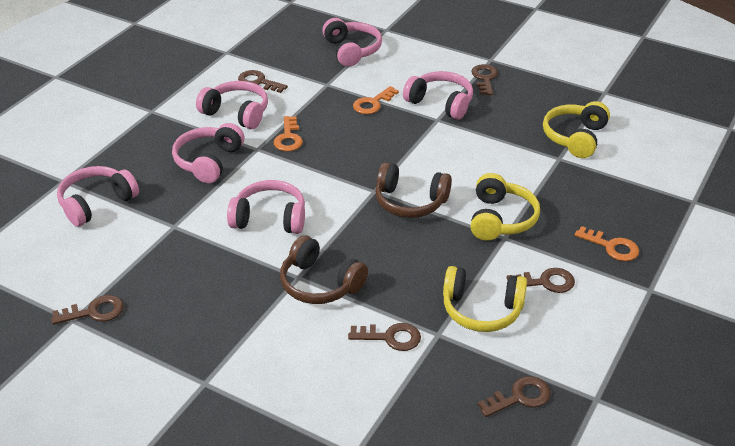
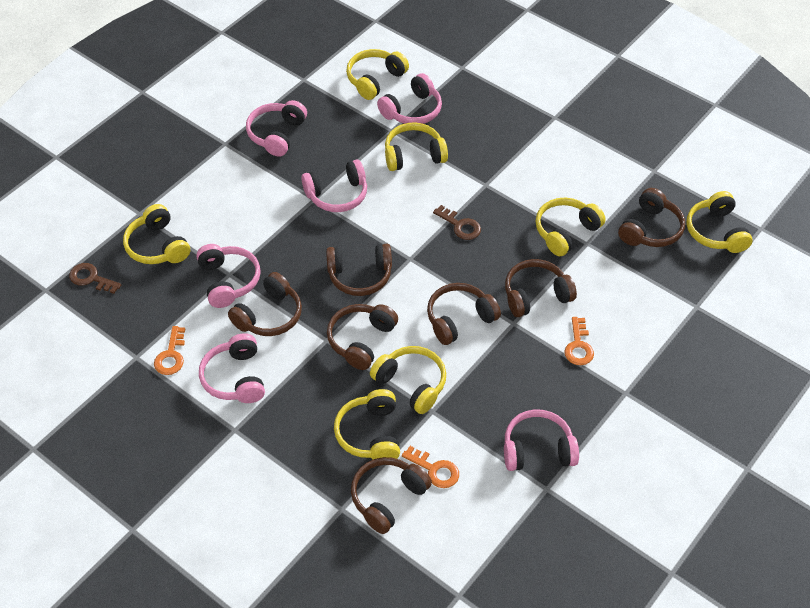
brown headphones: 2 -> 7
brown key: 6 -> 2
yellow headphones: 3 -> 7

